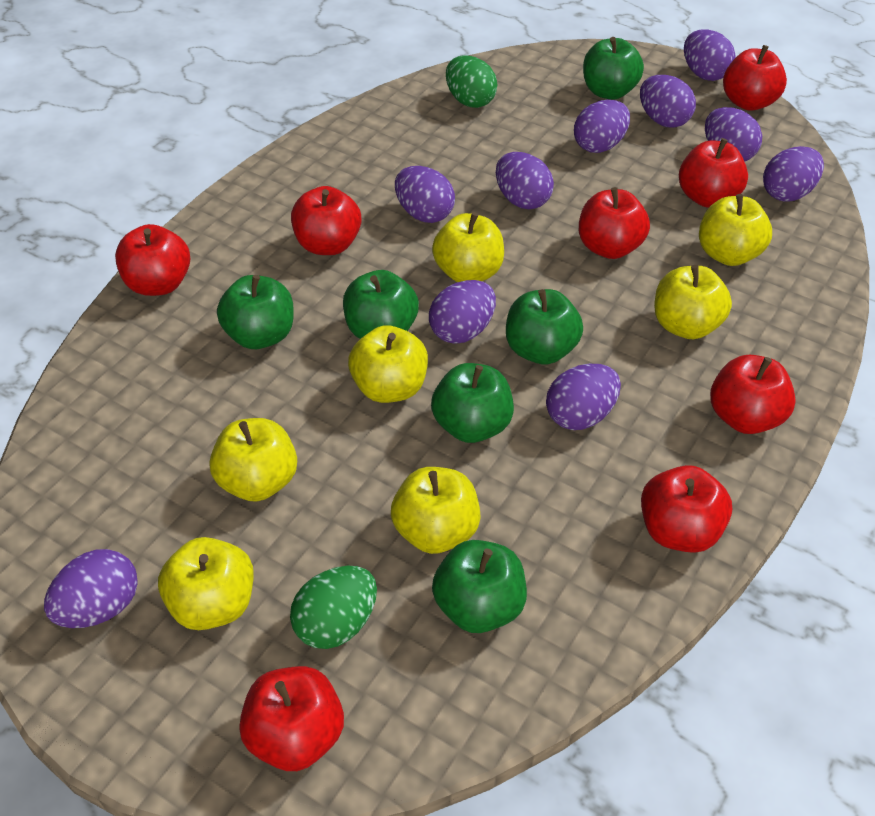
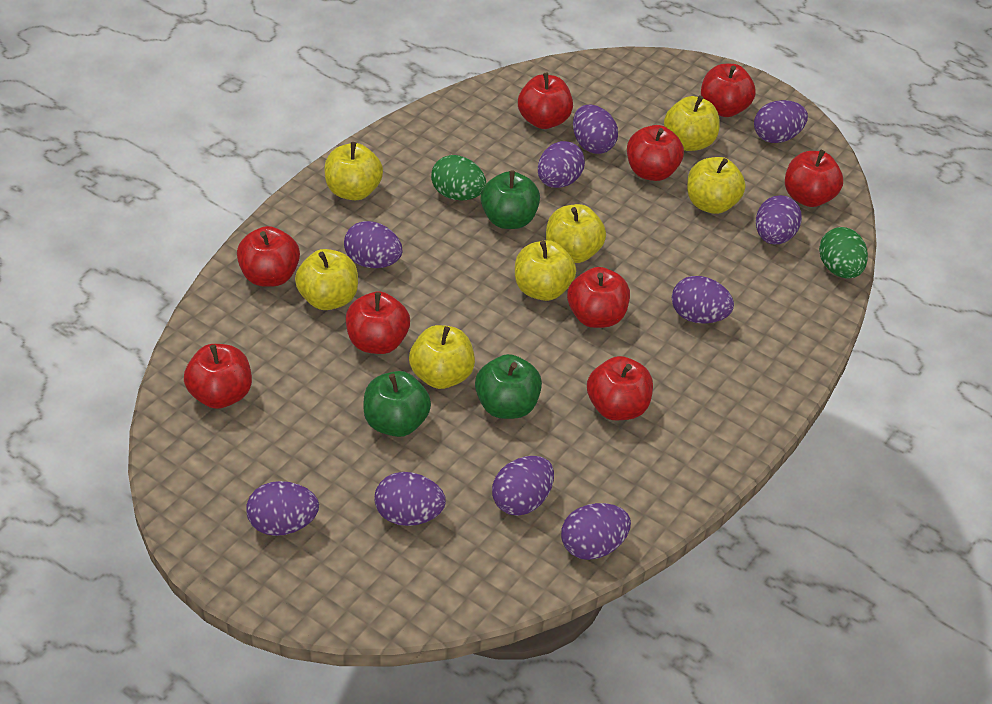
green apple: 6 -> 3
red apple: 8 -> 9

